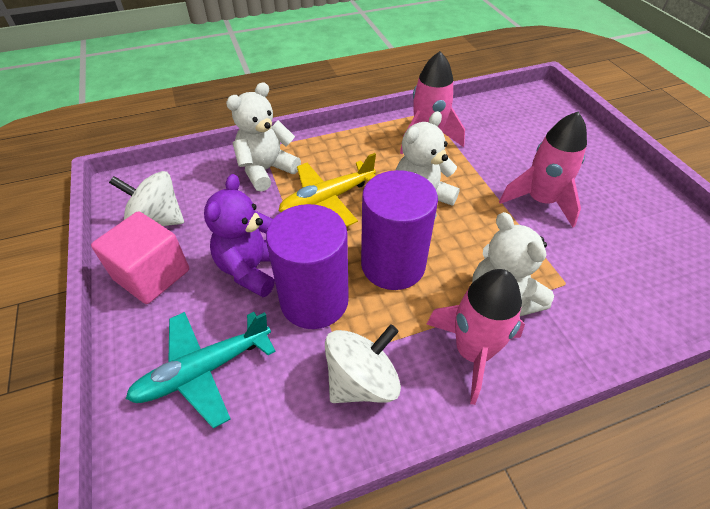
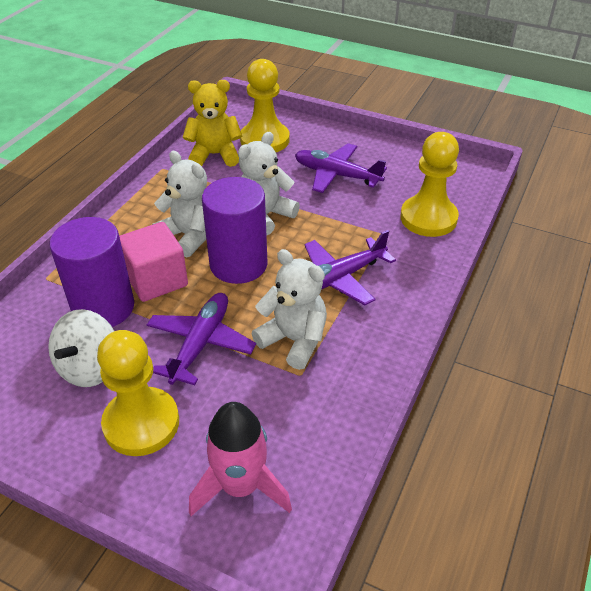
pink rocket: 3 -> 1
purple plane: 0 -> 3
purple teddy bear: 1 -> 0
turquoise plane: 1 -> 0
white spinning top: 2 -> 1
yellow pawn: 0 -> 3
yellow plane: 1 -> 0
yellow teddy bear: 0 -> 1

